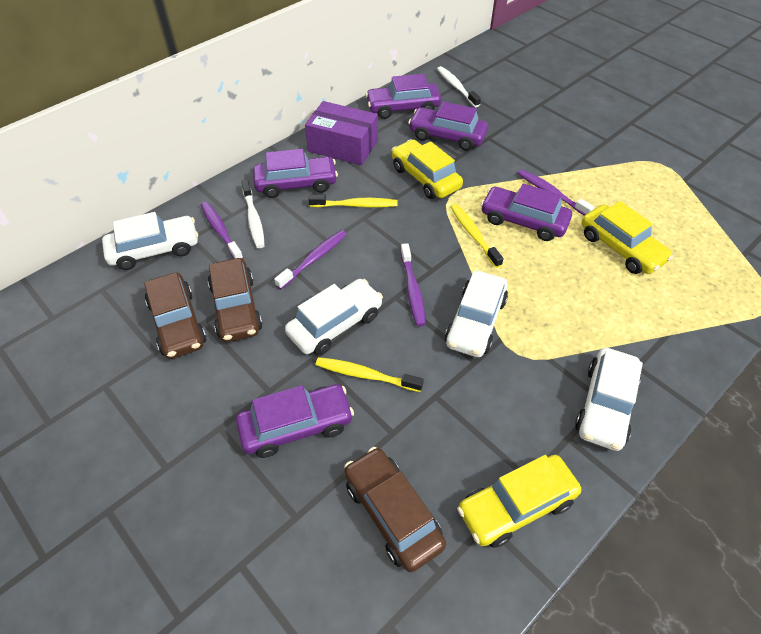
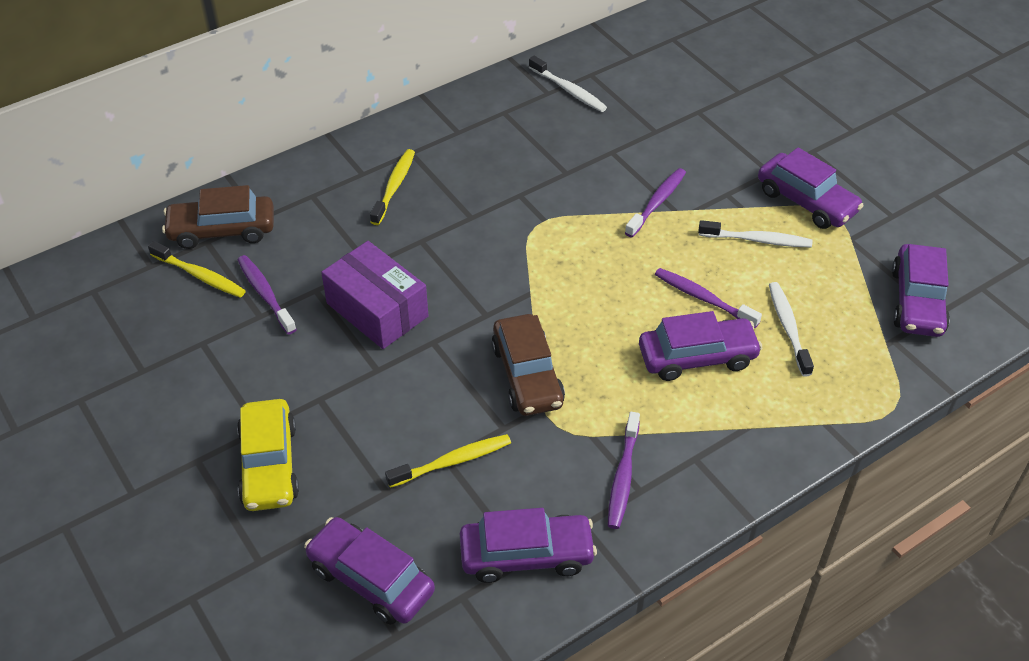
brown car: 3 -> 2
white car: 4 -> 0
white toothbrush: 2 -> 3
yellow car: 3 -> 1

